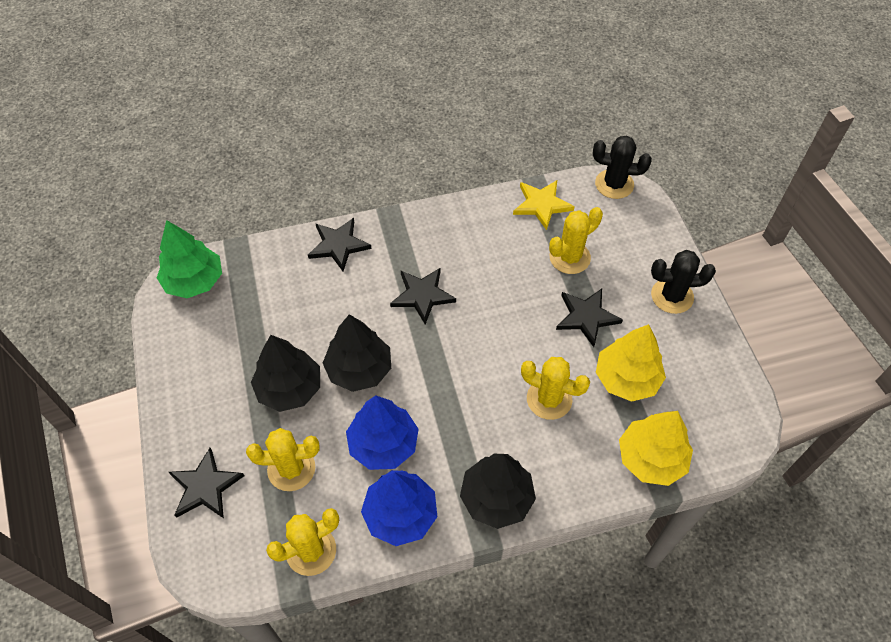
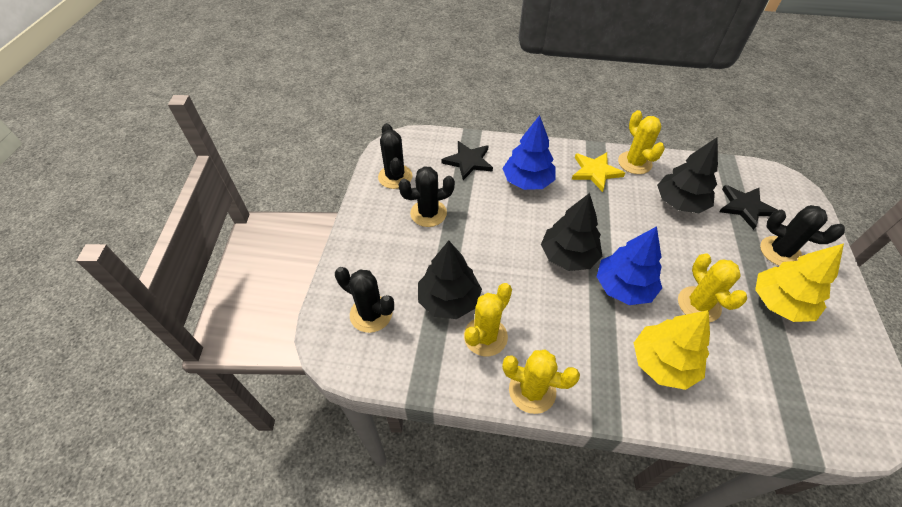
black cactus: 2 -> 4
black star: 4 -> 2
green tree: 1 -> 0

